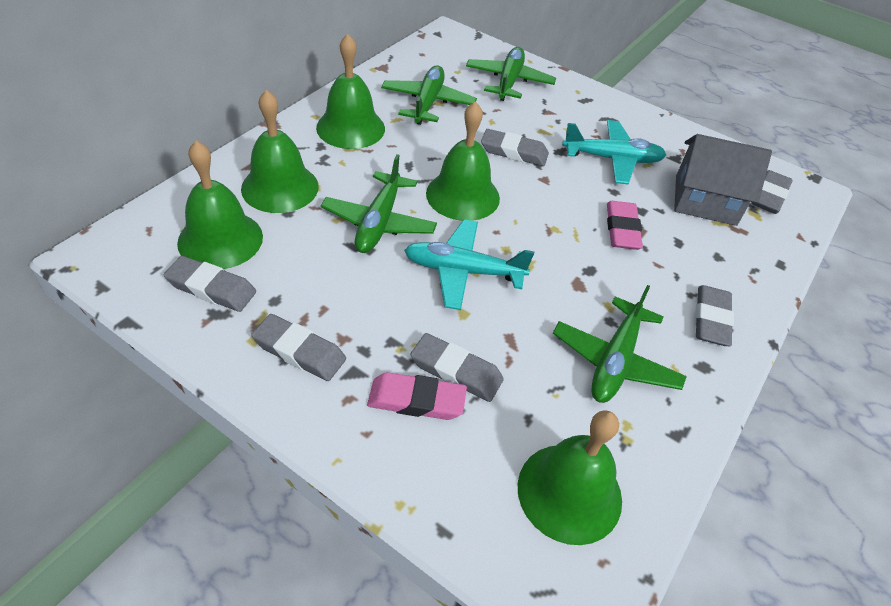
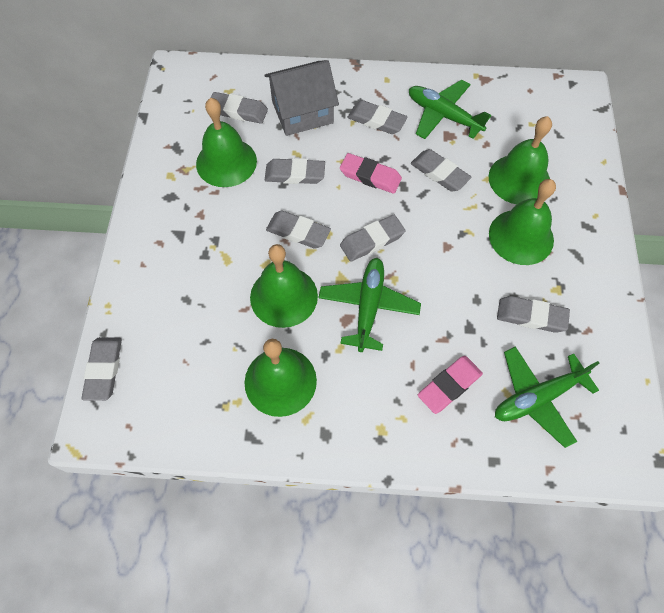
green plane: 4 -> 3
grey eraser: 6 -> 8
turquoise plane: 2 -> 0

